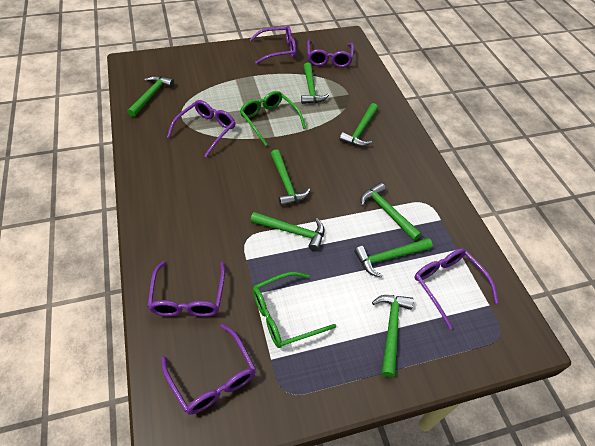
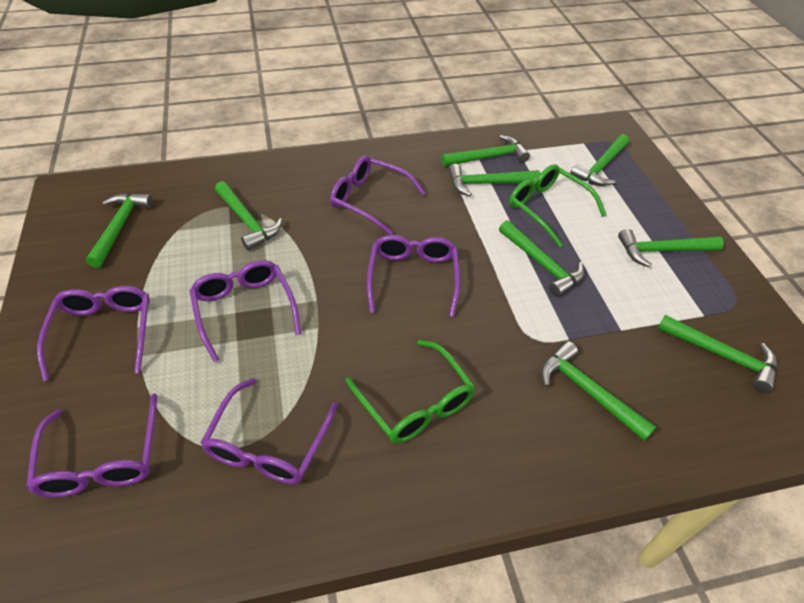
green hammer: 8 -> 9

